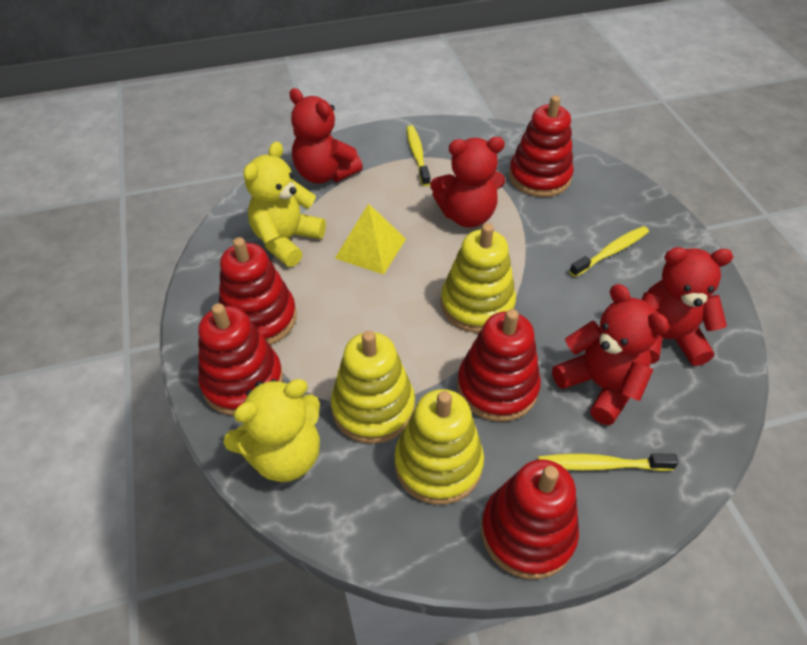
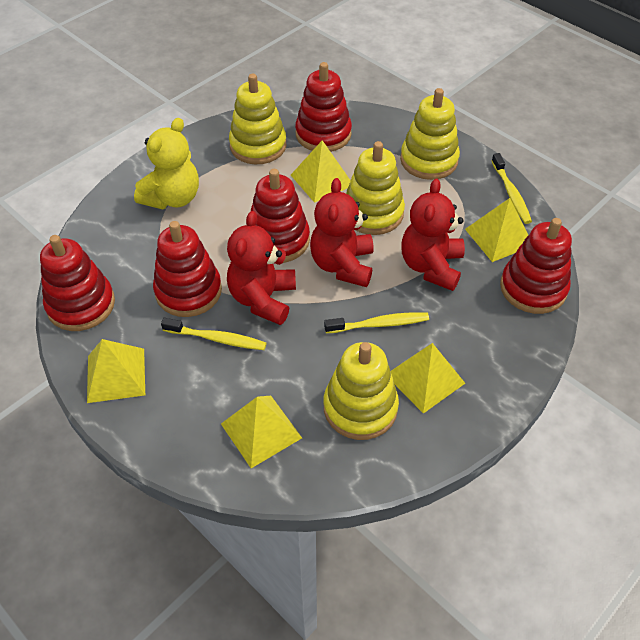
red teddy bear: 4 -> 3
yellow pyramid: 1 -> 5
yellow stacking toy: 3 -> 4
yellow teddy bear: 2 -> 1

